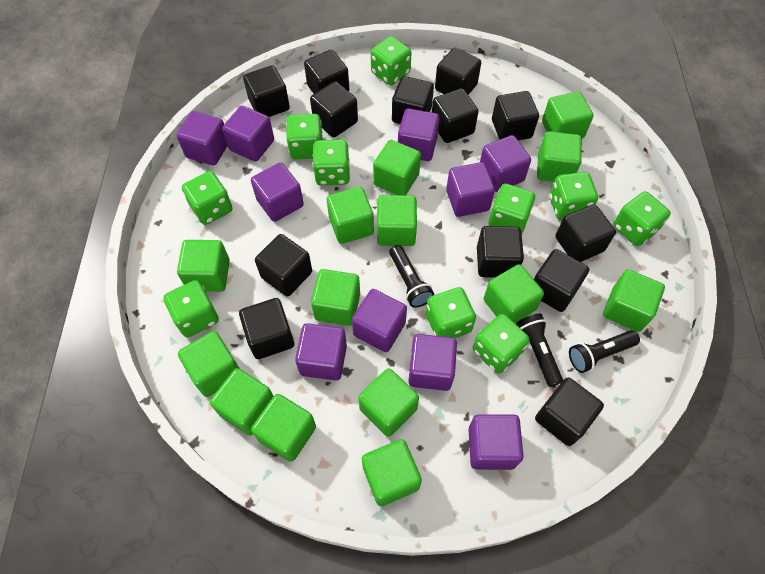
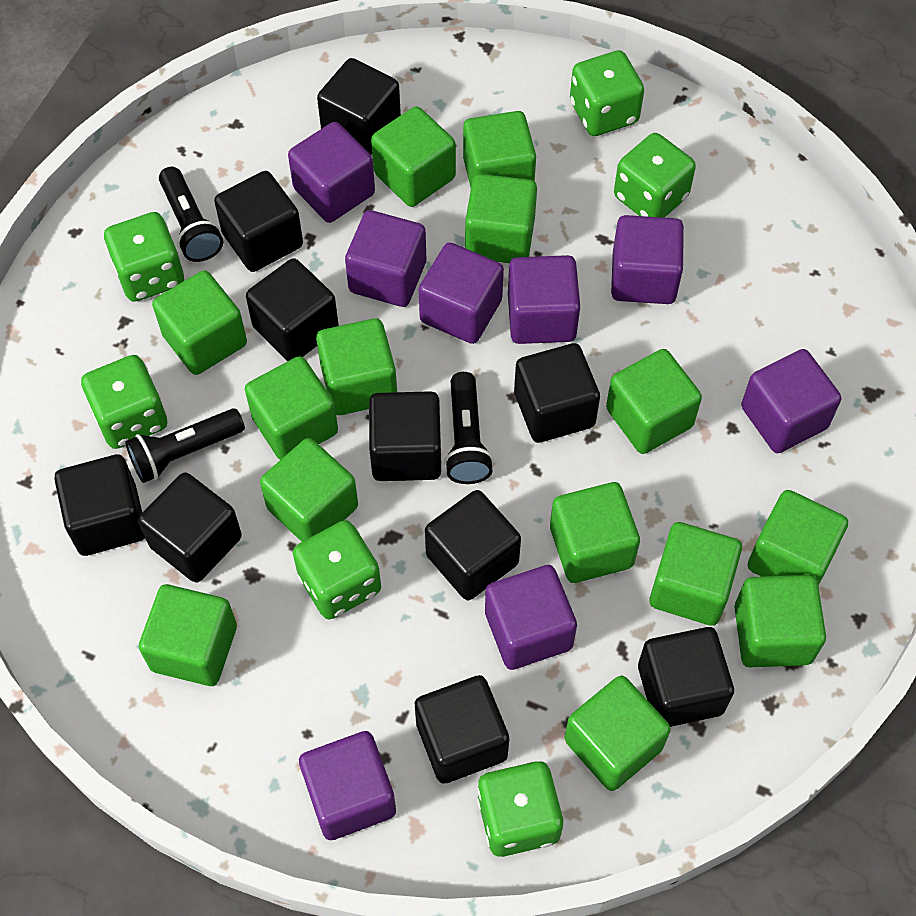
black cube: 13 -> 10
green dice: 10 -> 6
purple cube: 10 -> 8

